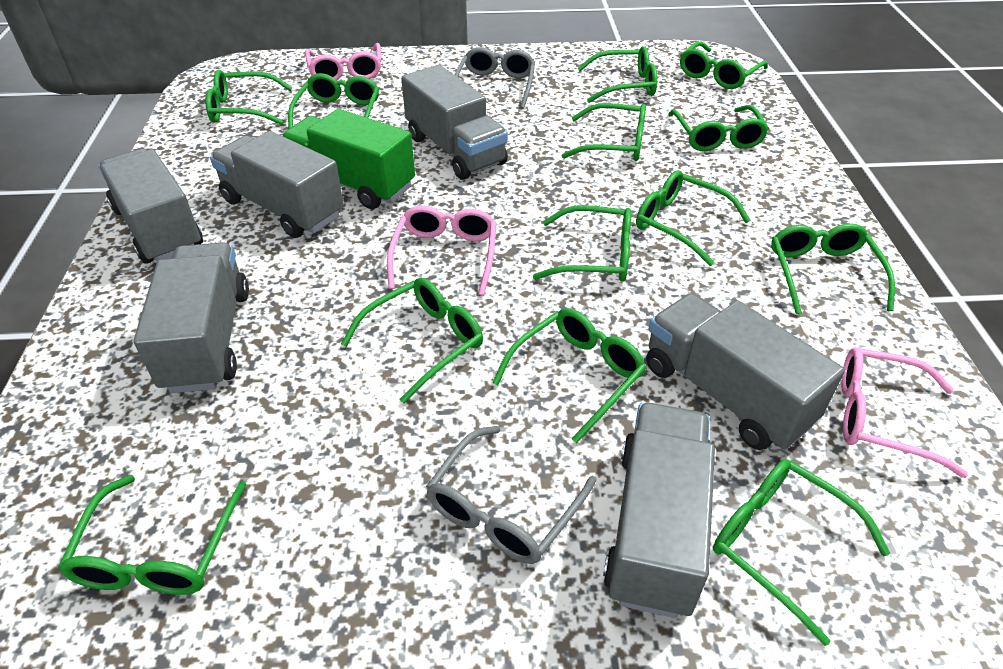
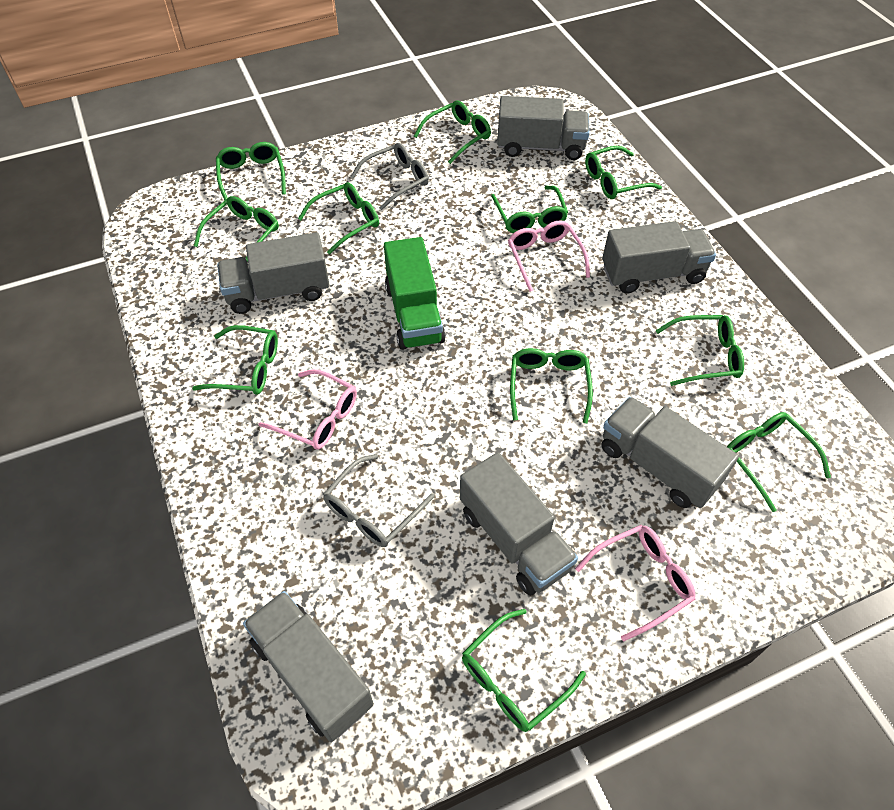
green glasses: 13 -> 11

